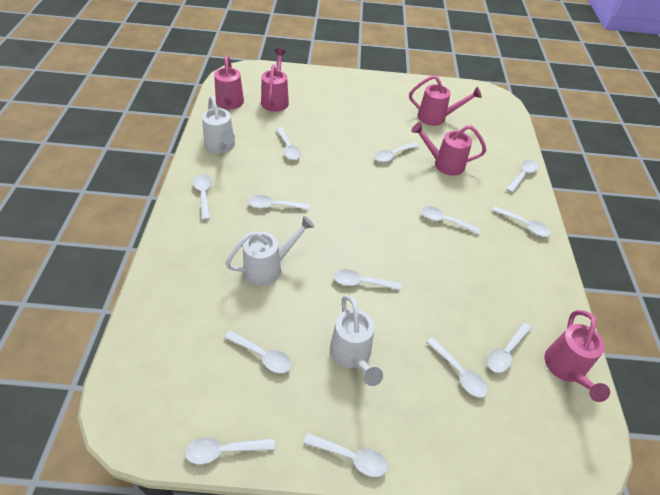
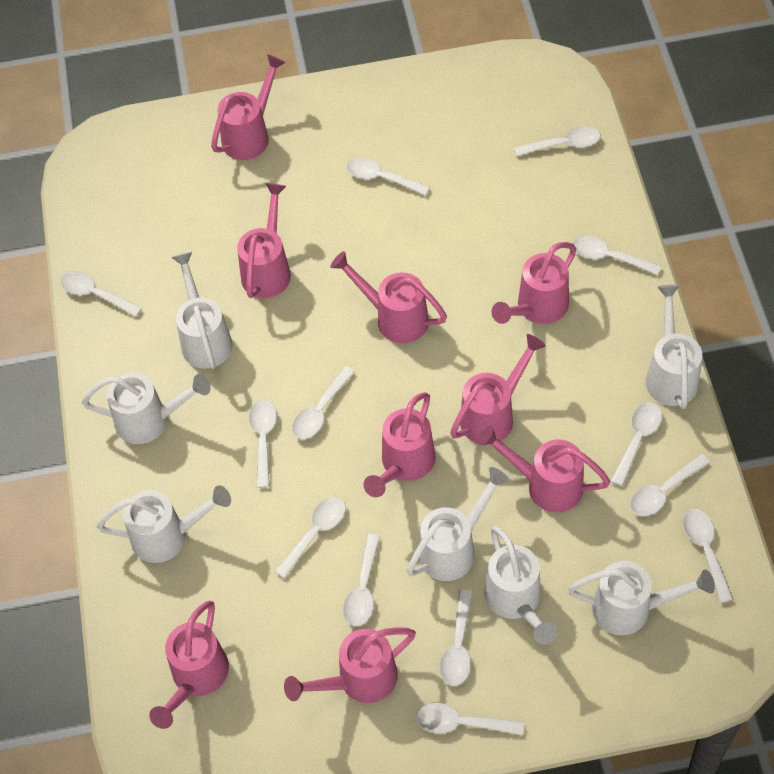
pink watering can: 5 -> 9
white watering can: 3 -> 7

